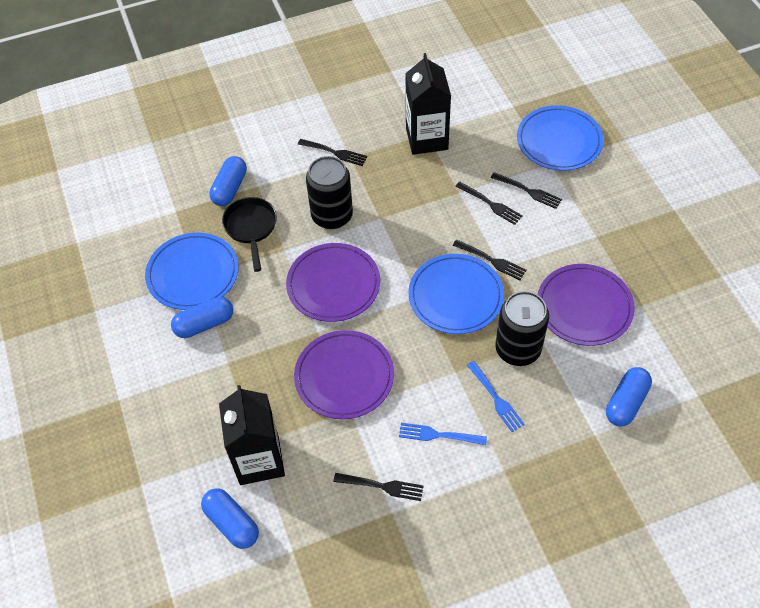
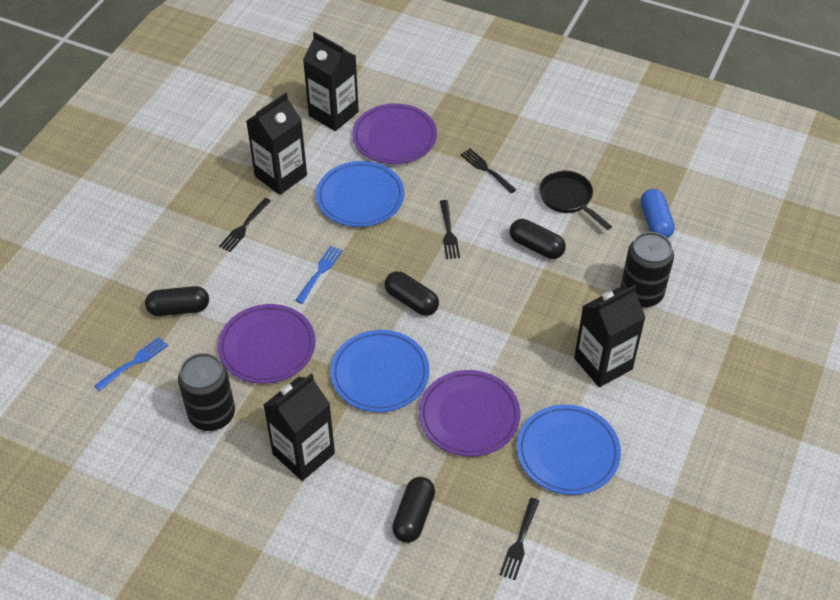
black capsule: 0 -> 4
black carton: 2 -> 4
black fork: 5 -> 4
blue capsule: 4 -> 1

